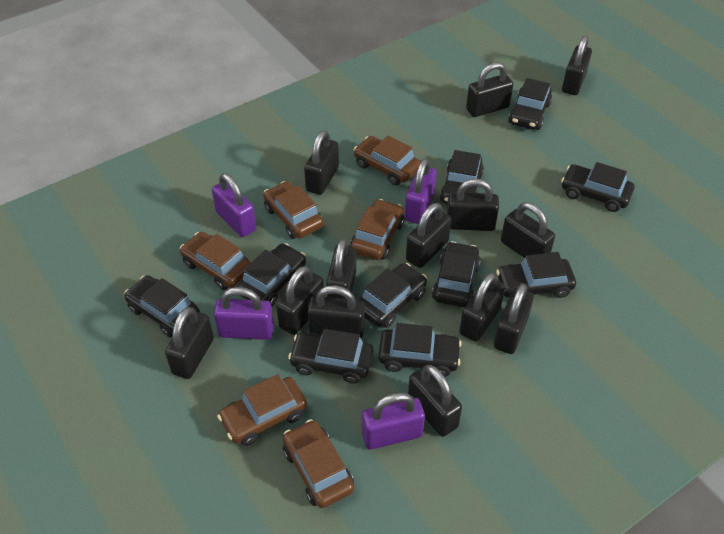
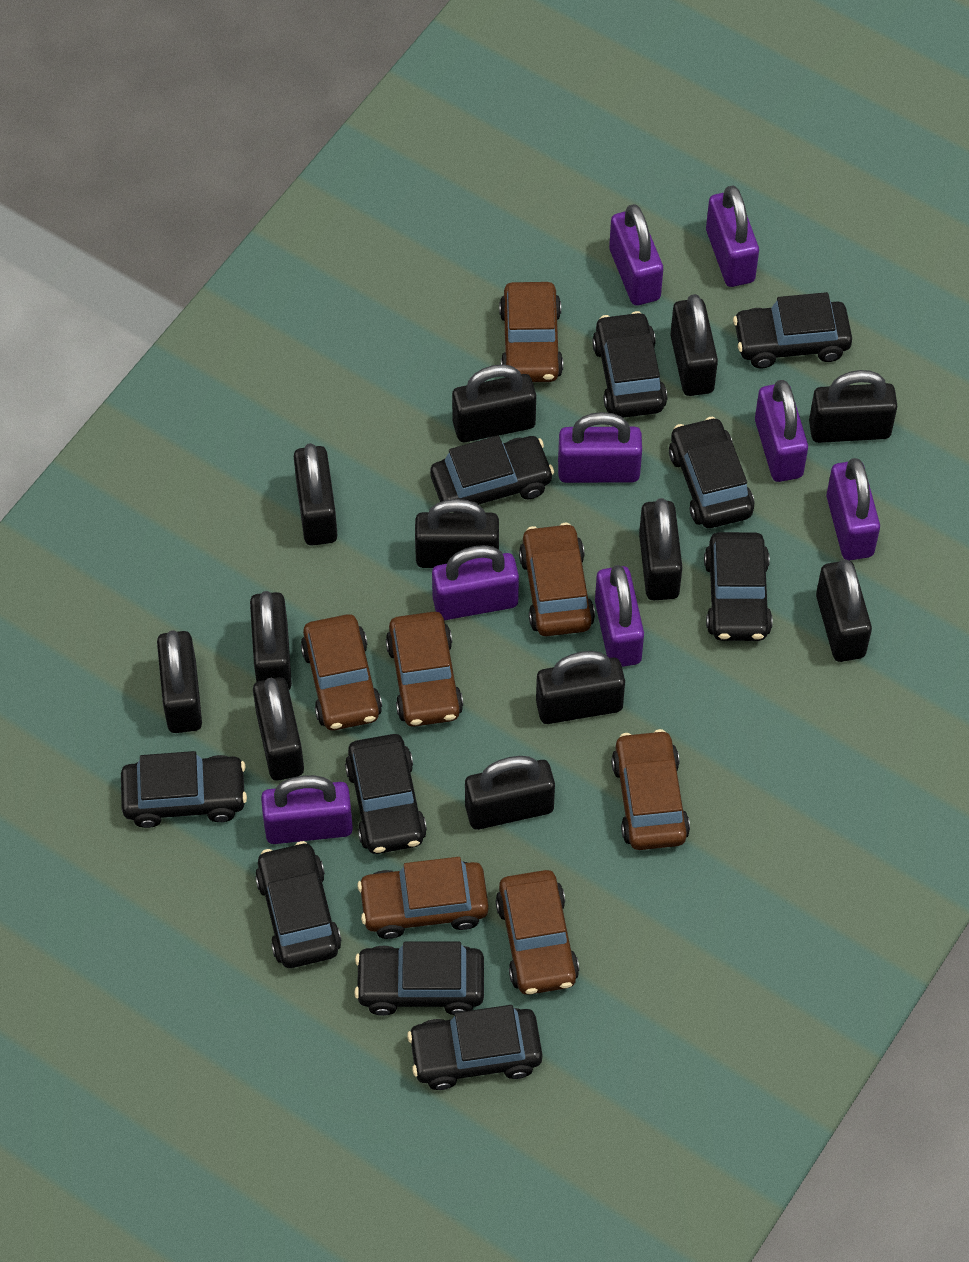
black padlock: 13 -> 12
brown car: 6 -> 7
purple padlock: 4 -> 8

